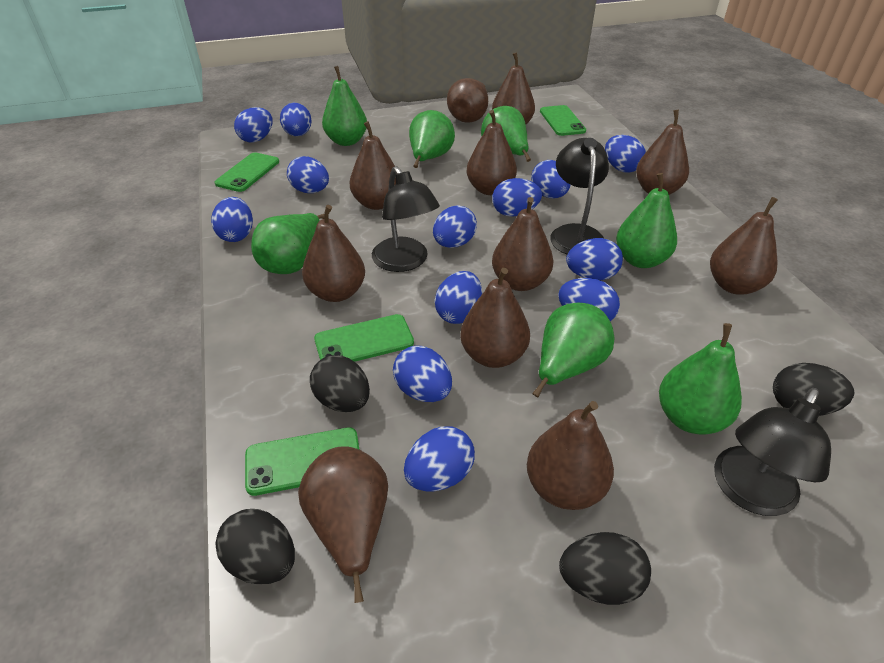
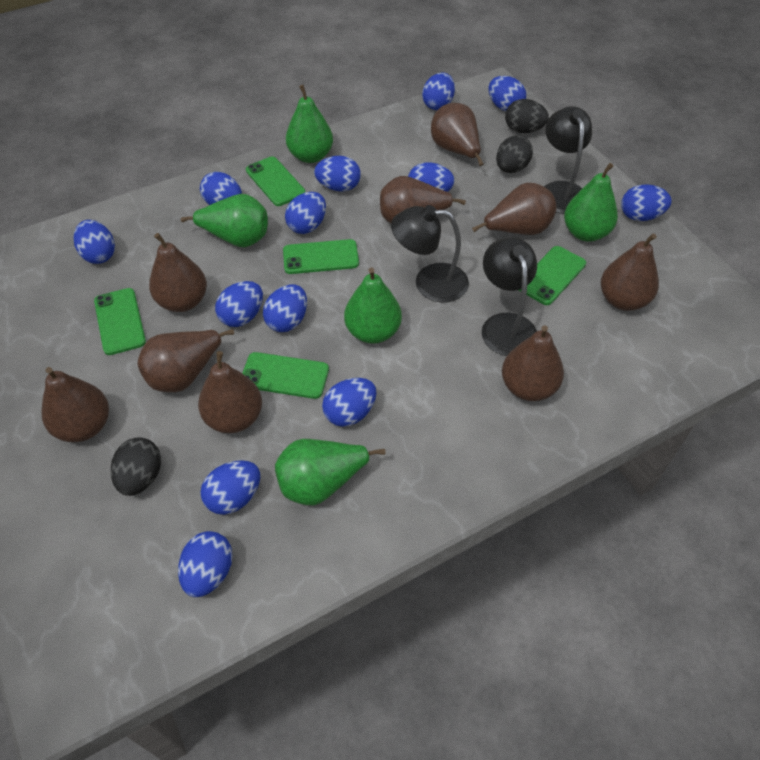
black egg: 4 -> 3
brown pear: 11 -> 9
green pear: 7 -> 5
green phone: 4 -> 5

